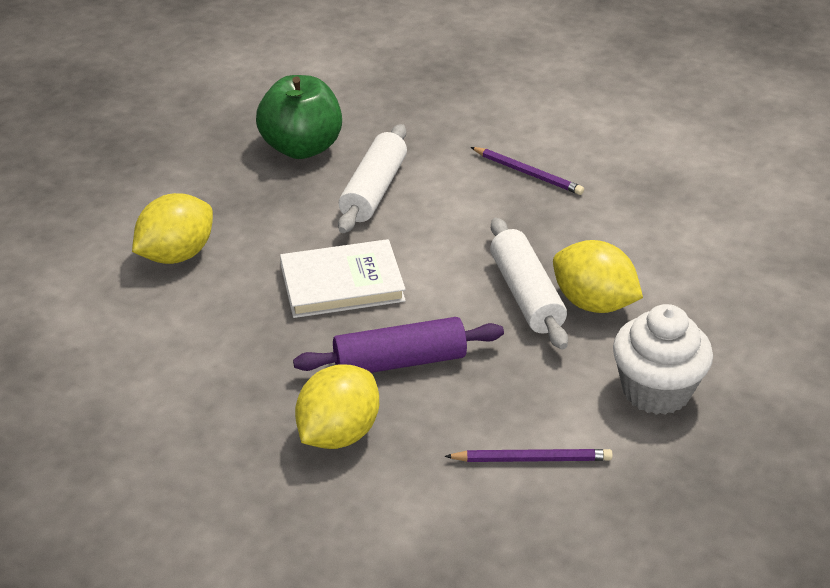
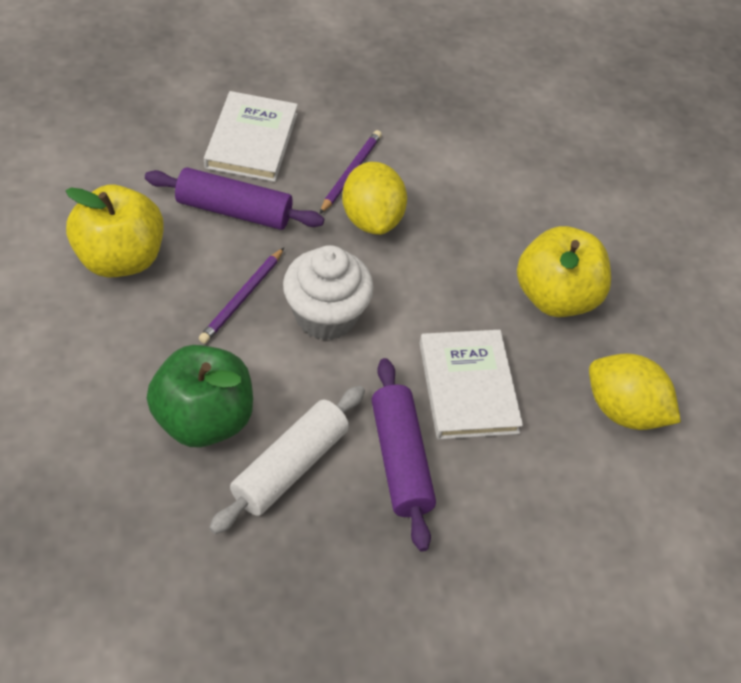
purple rolling pin: 1 -> 2
white book: 1 -> 2
white rolling pin: 2 -> 1
yellow apple: 0 -> 2
yellow lemon: 3 -> 2

